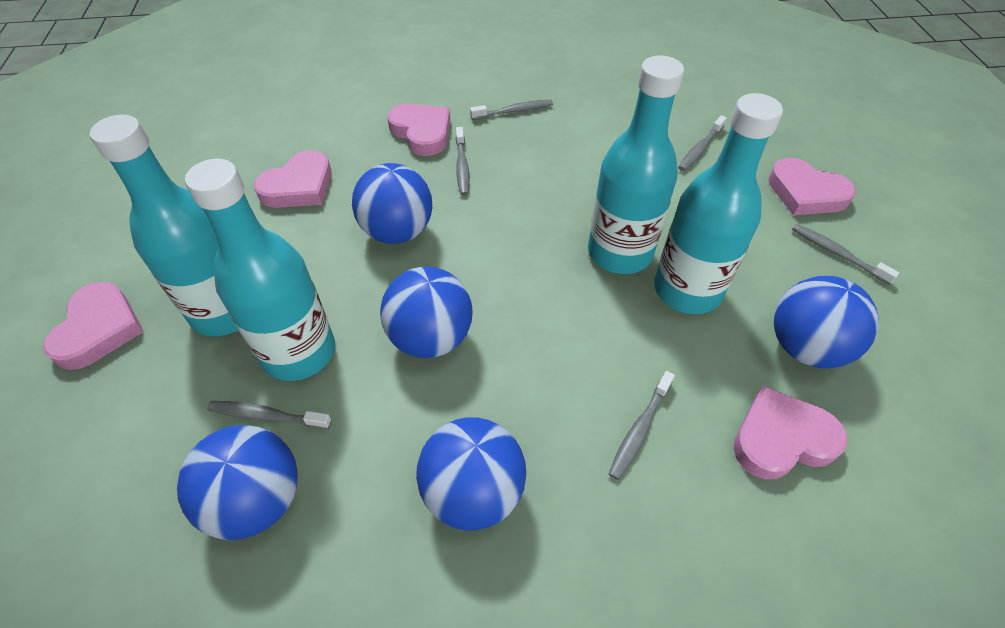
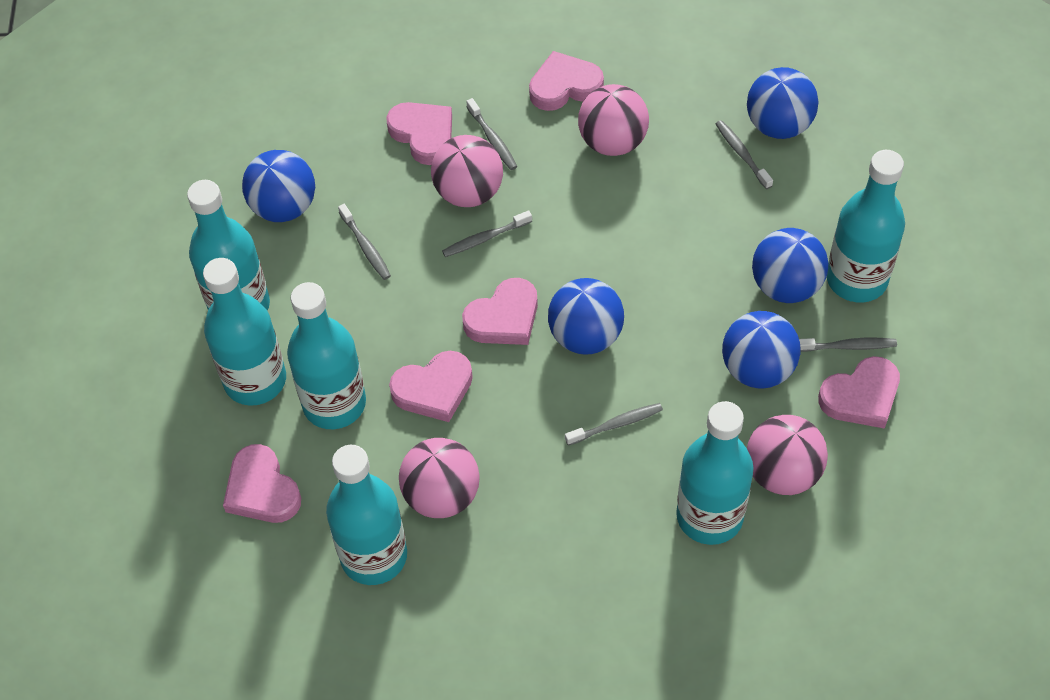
pink ball: 0 -> 4
pink heart: 5 -> 6
turquoise bottle: 4 -> 6

